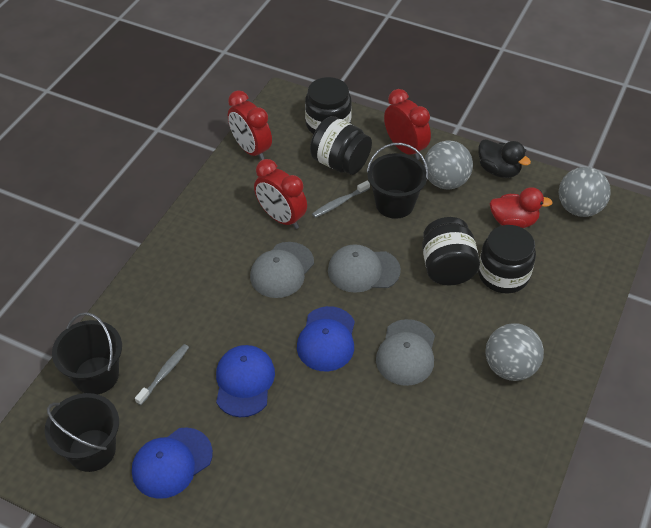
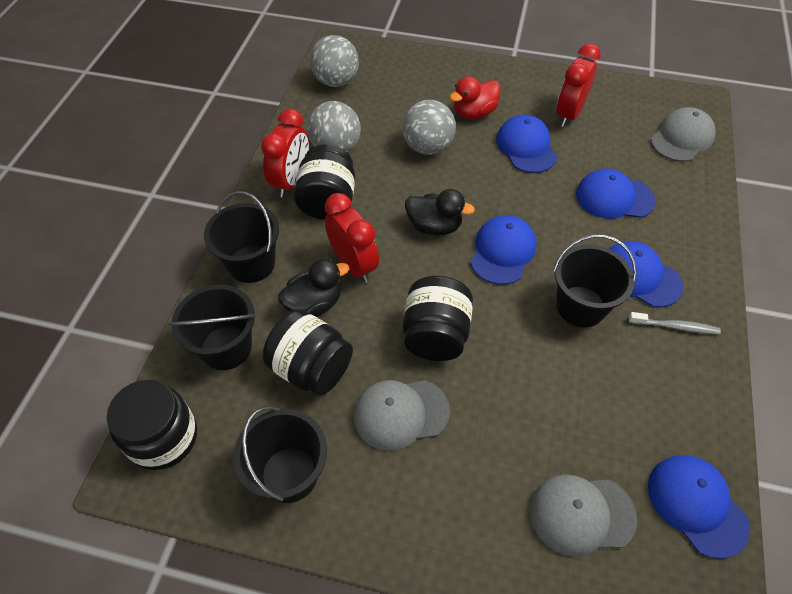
black bucket: 3 -> 4
black duck: 1 -> 2
blue cap: 3 -> 5
grey toothbrush: 2 -> 1

